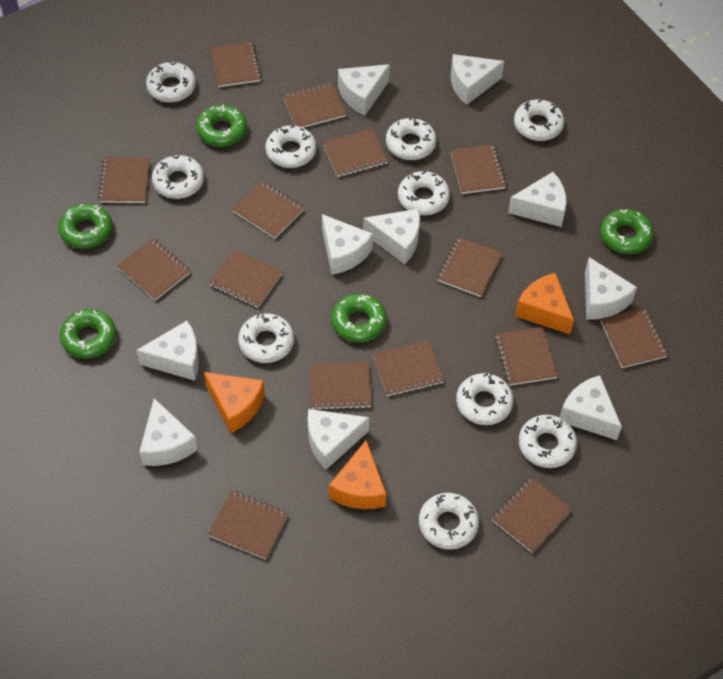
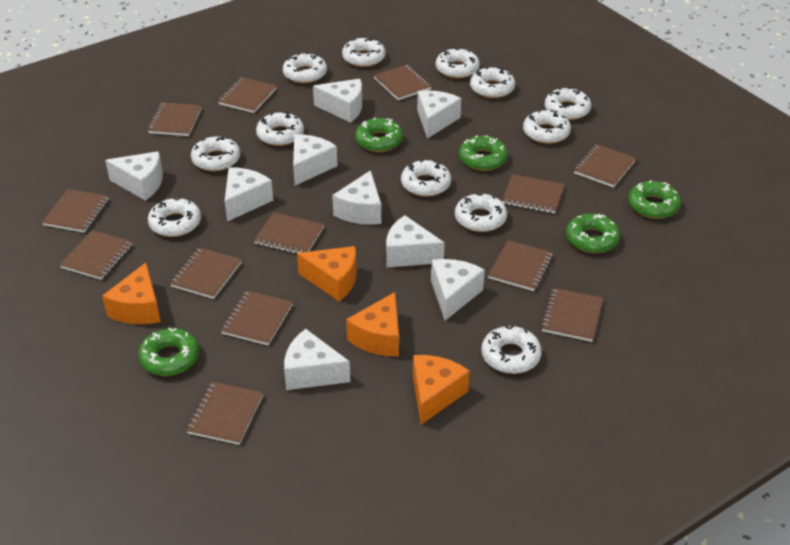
brown notebook: 15 -> 13
orange cheese: 3 -> 4
white cheese: 10 -> 9
white donut: 10 -> 12

